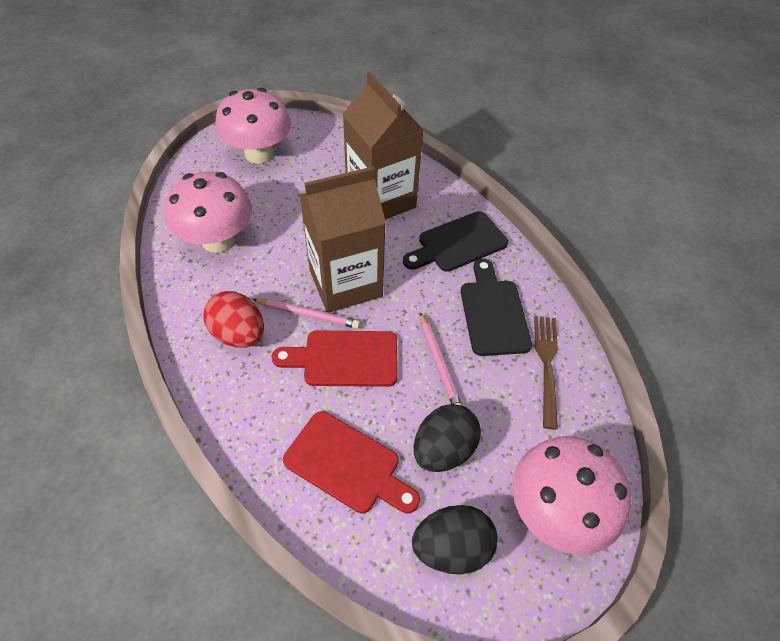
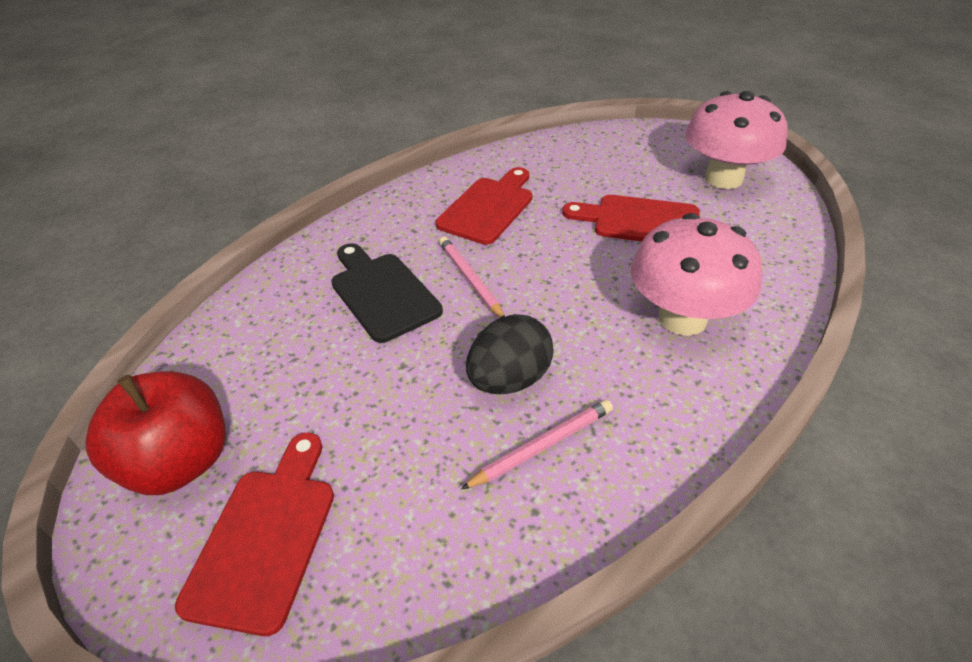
black cutting board: 2 -> 1
black egg: 2 -> 1
brown carton: 2 -> 0
brown fork: 1 -> 0
pink mushroom: 3 -> 2
red apple: 0 -> 1
red cutting board: 2 -> 3
red egg: 1 -> 0

